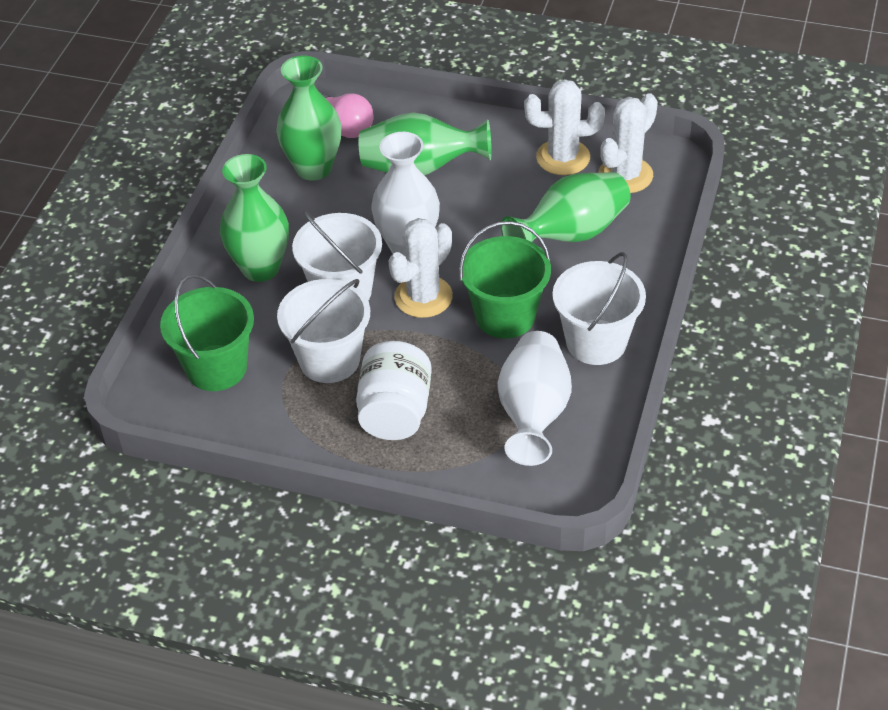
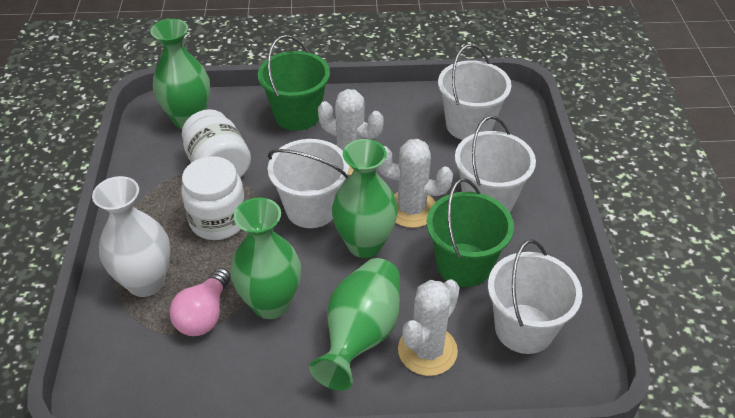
white bucket: 3 -> 4
white jar: 1 -> 2
white vase: 2 -> 1

